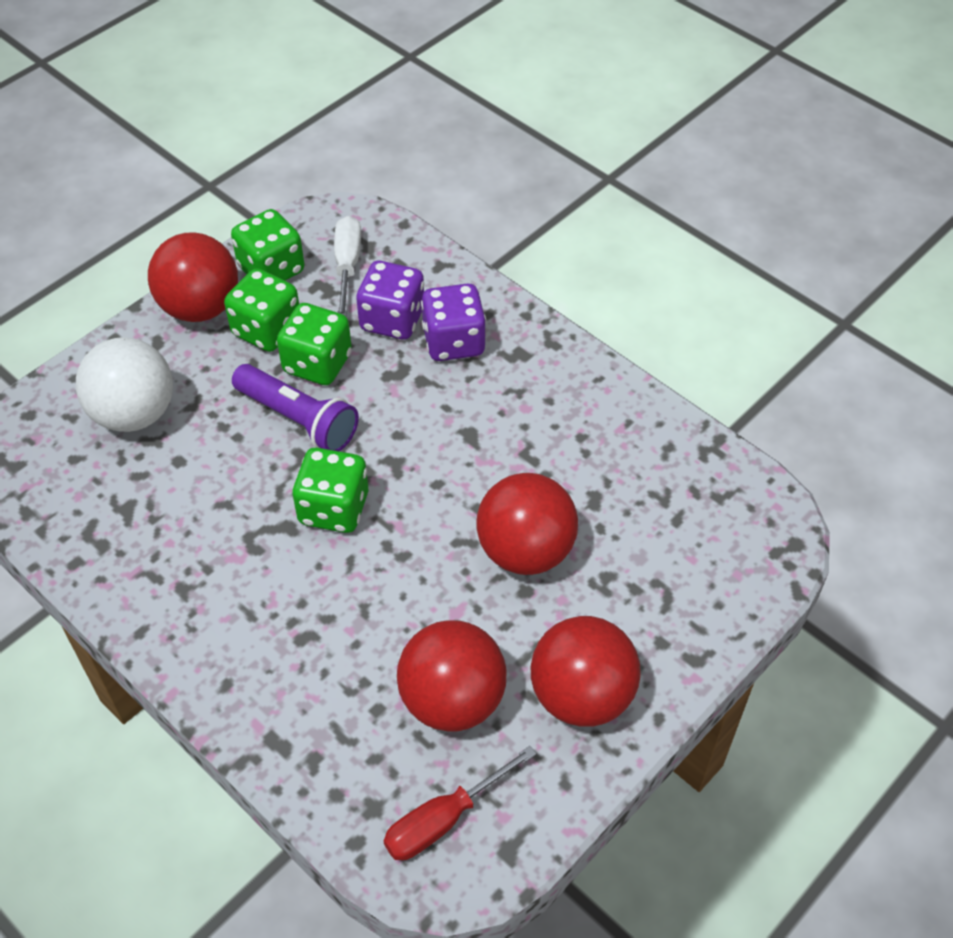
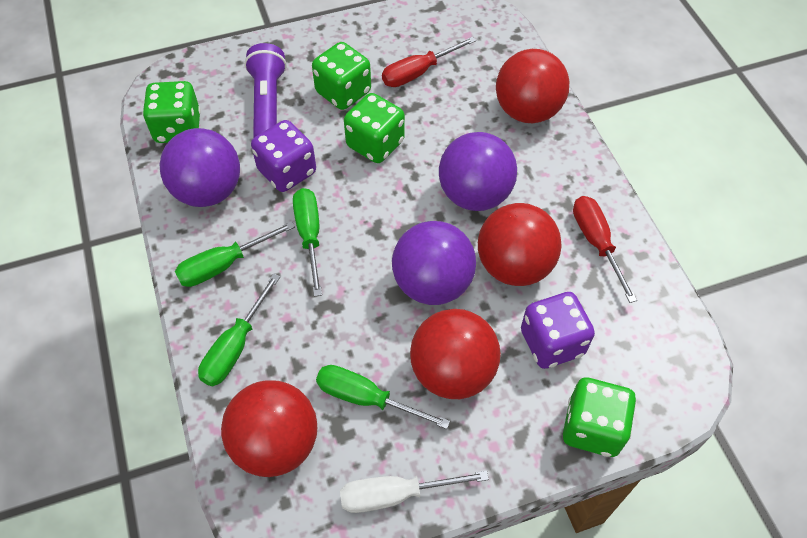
green screwdriver: 0 -> 4
purple ball: 0 -> 3
red screwdriver: 1 -> 2
white ball: 1 -> 0

